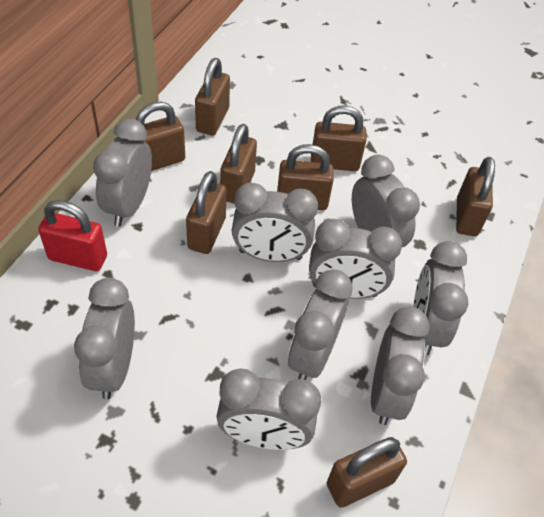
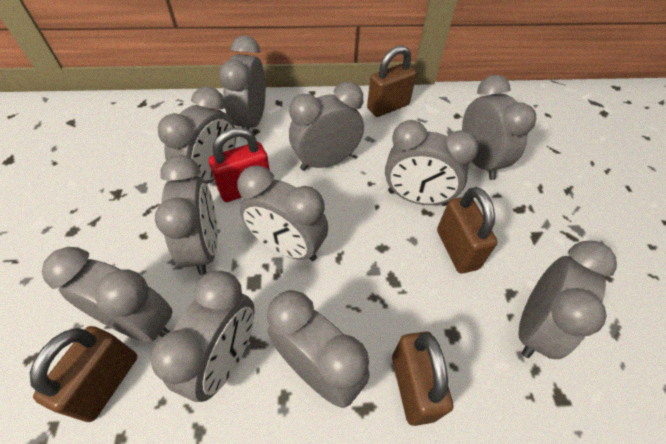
brown padlock: 8 -> 4
grey clock: 9 -> 11

